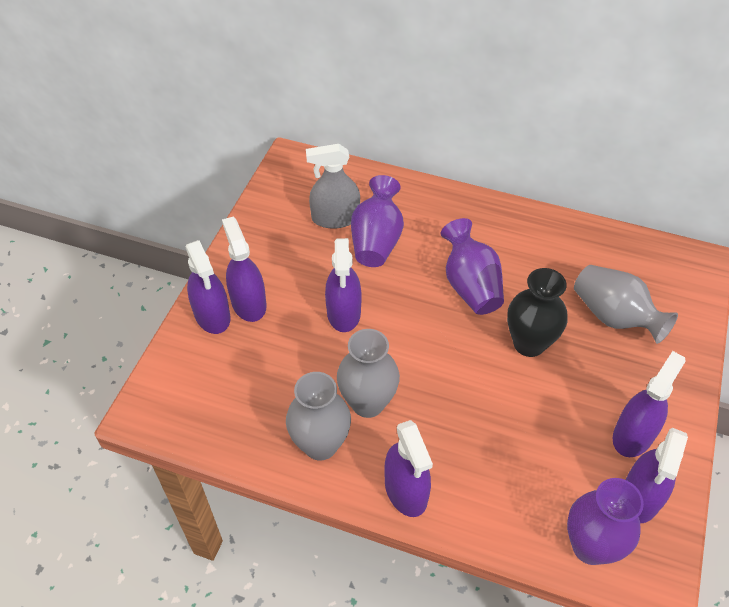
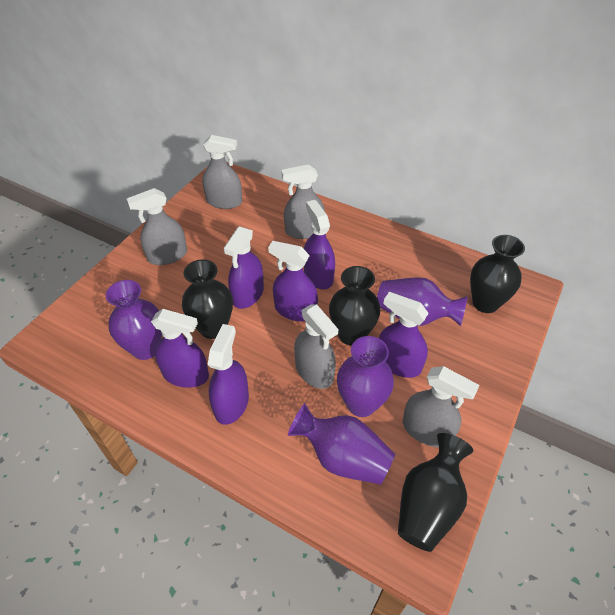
black vase: 1 -> 4
grey spray bottle: 1 -> 5
grey vase: 3 -> 0
purple vase: 3 -> 4

